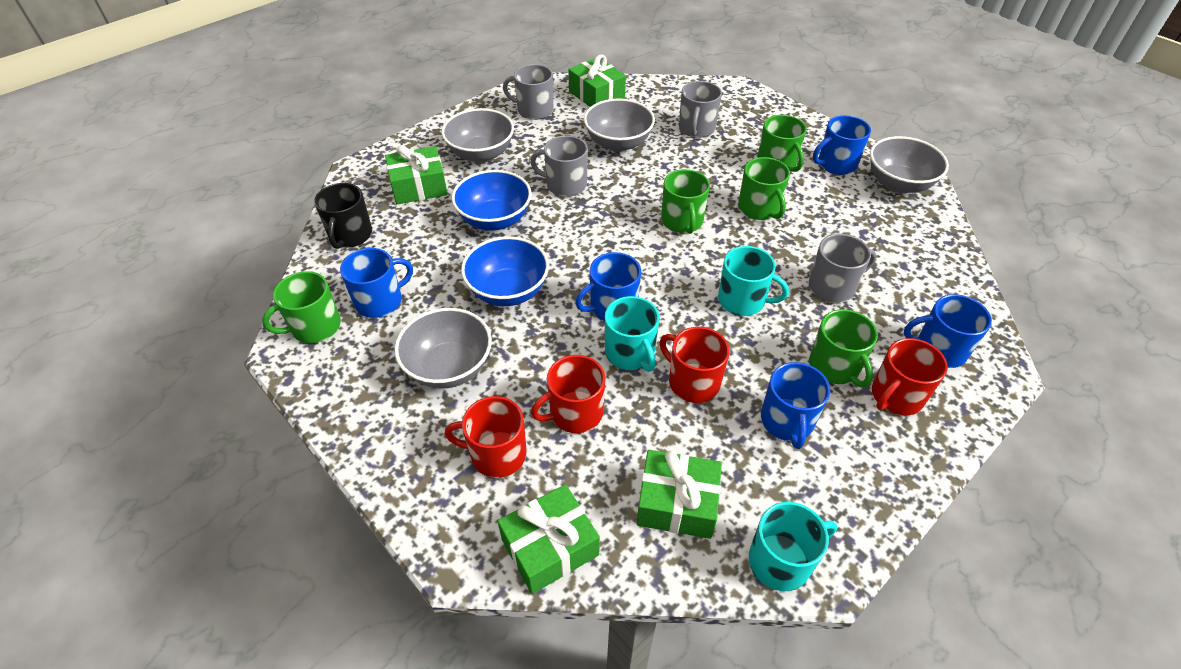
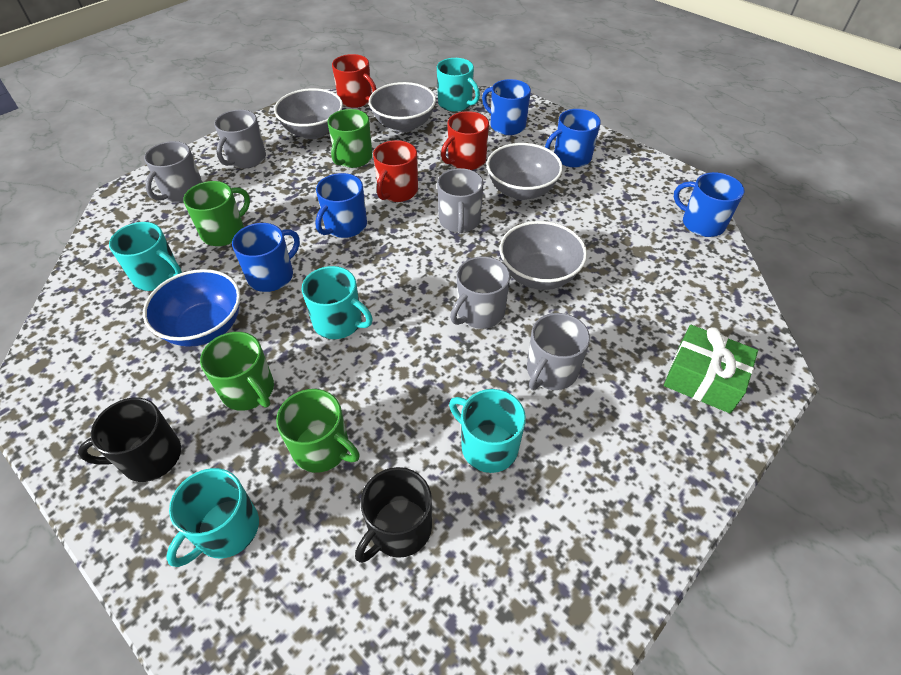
black mug: 1 -> 2
blue bowl: 2 -> 1
green gift: 4 -> 1
green mug: 5 -> 4
grey mug: 4 -> 5
red mug: 4 -> 3
turquoise mug: 3 -> 5

